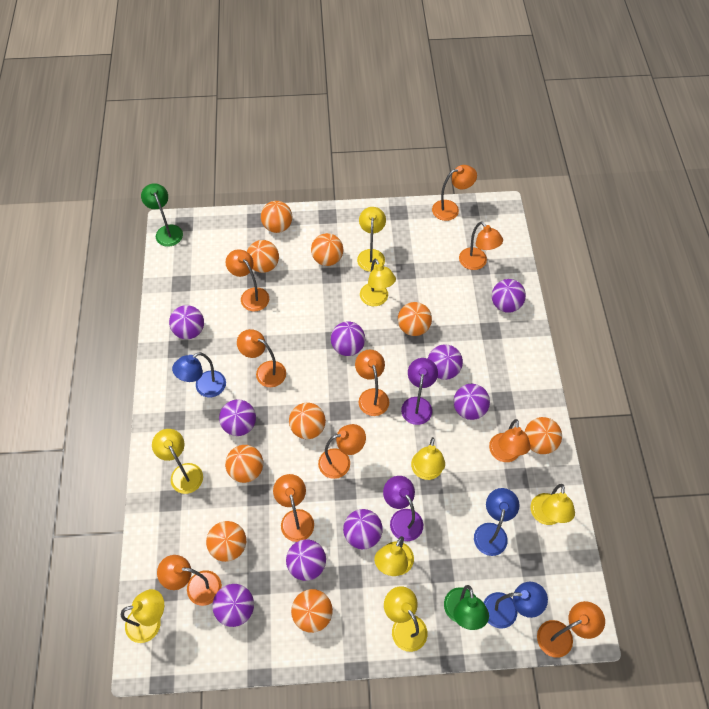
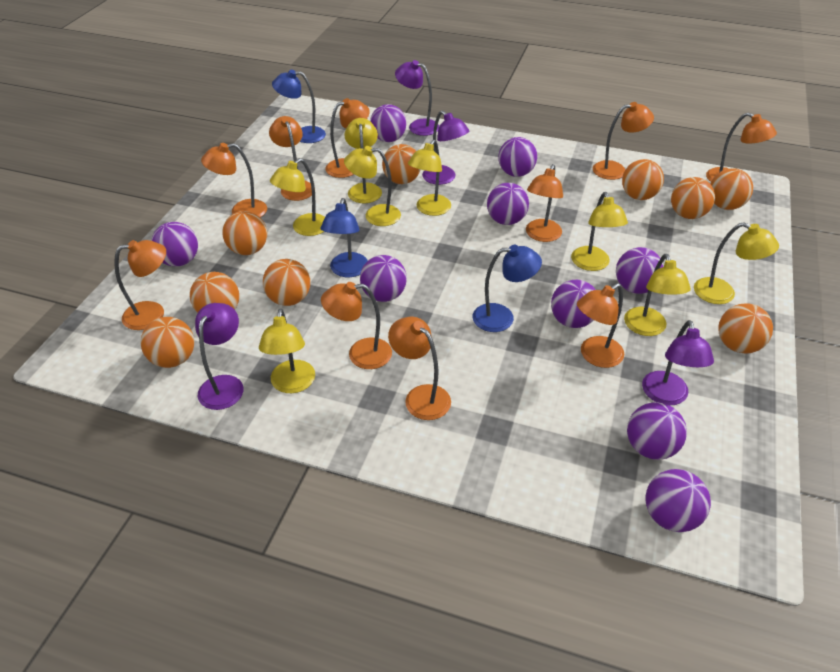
green lamp: 2 -> 0
purple lamp: 2 -> 4

